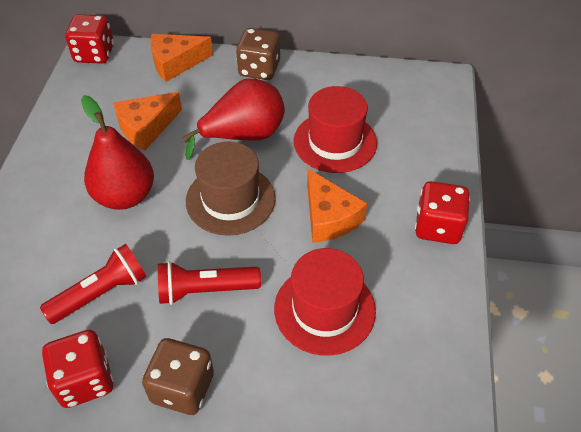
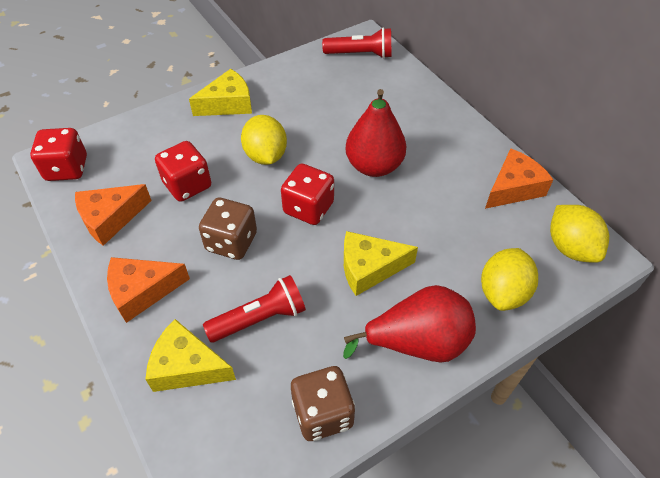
brown hat: 1 -> 0
red hat: 2 -> 0
yellow cheese: 0 -> 3
yellow lemon: 0 -> 3

